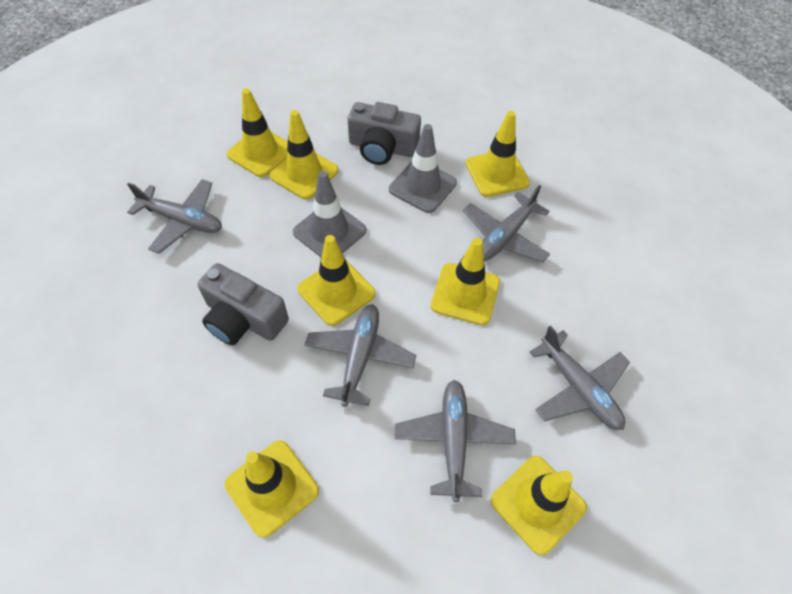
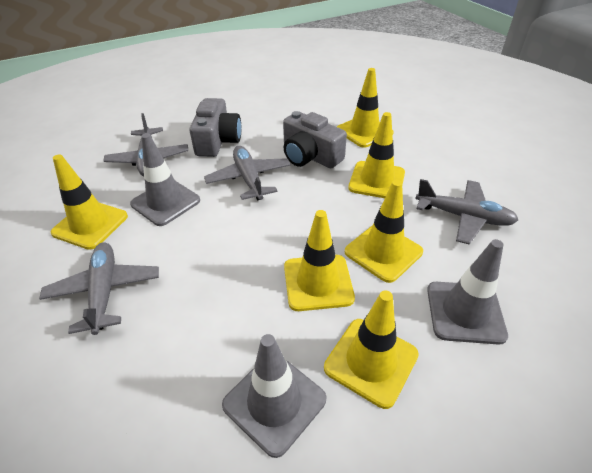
grey plane: 5 -> 4
grey traffic cone: 2 -> 3
yellow traffic cone: 7 -> 6

